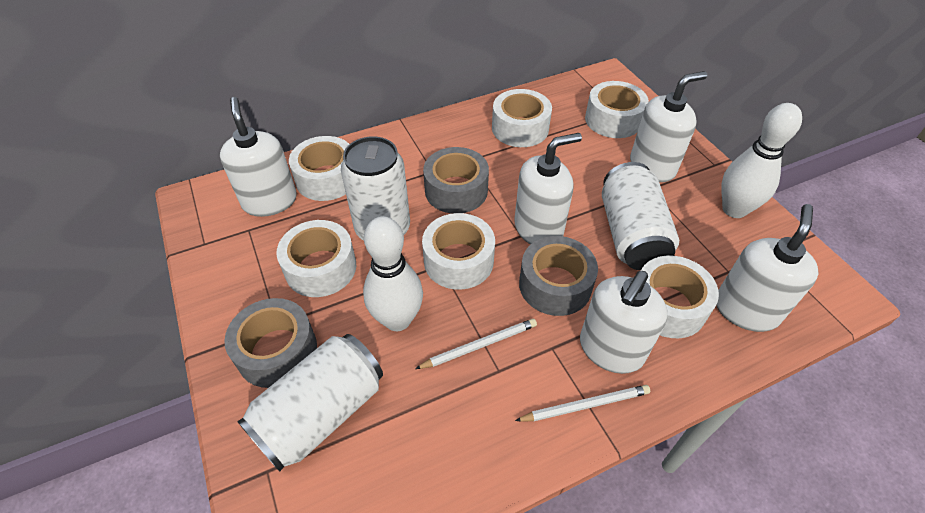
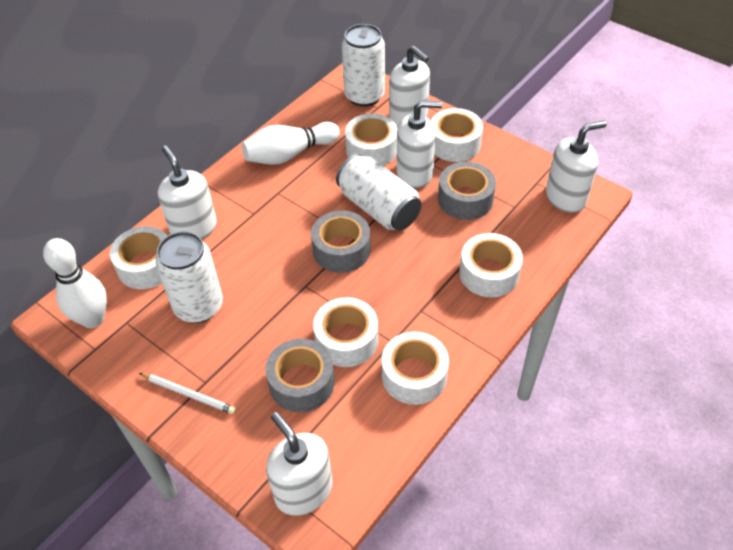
white pencil: 2 -> 1

